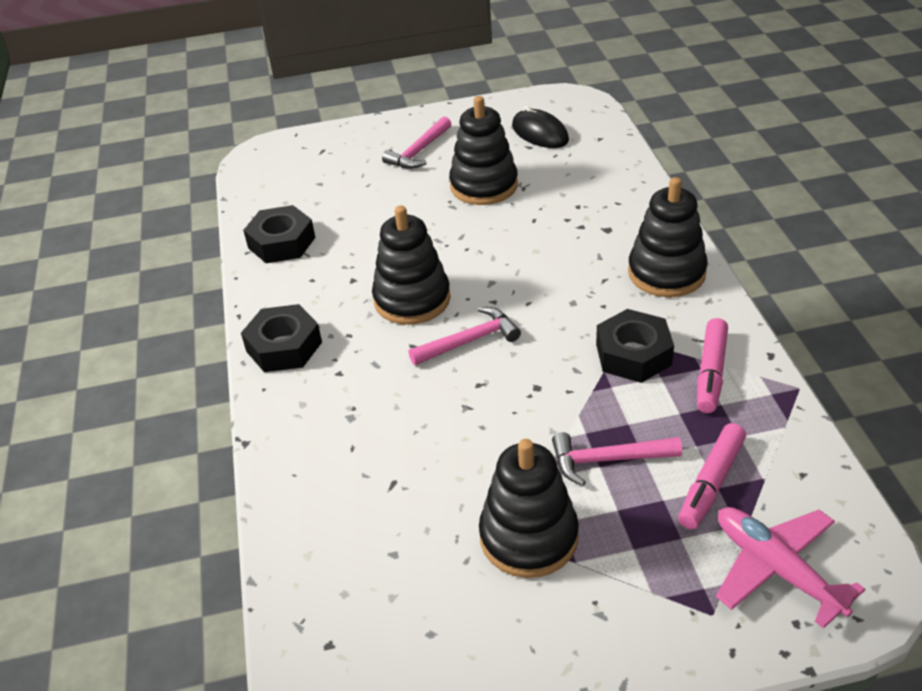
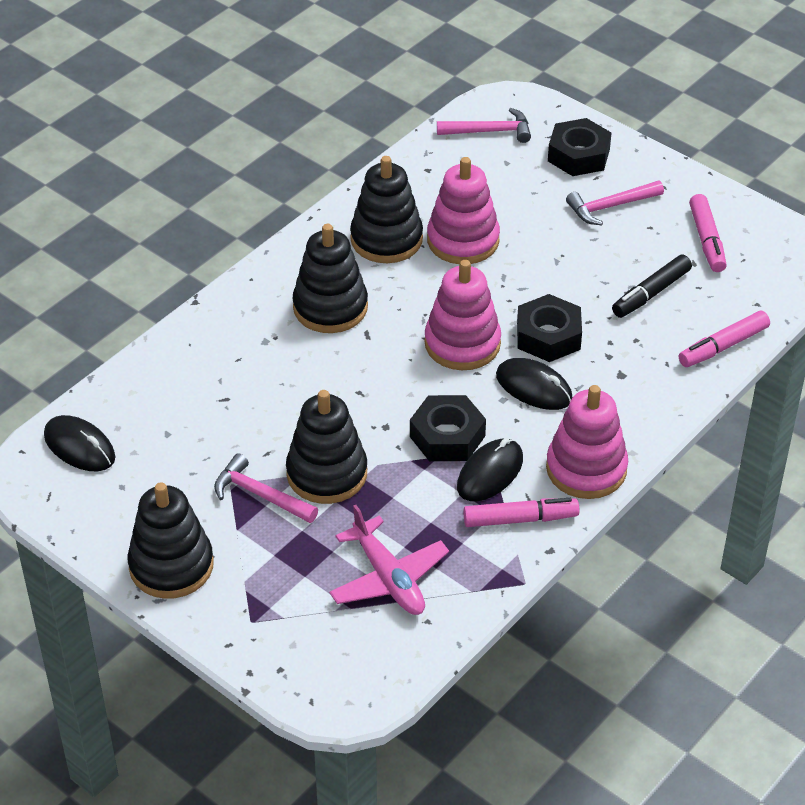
black marker: 0 -> 1
black mouse: 1 -> 3
pink marker: 2 -> 3
pink stacking toy: 0 -> 3

